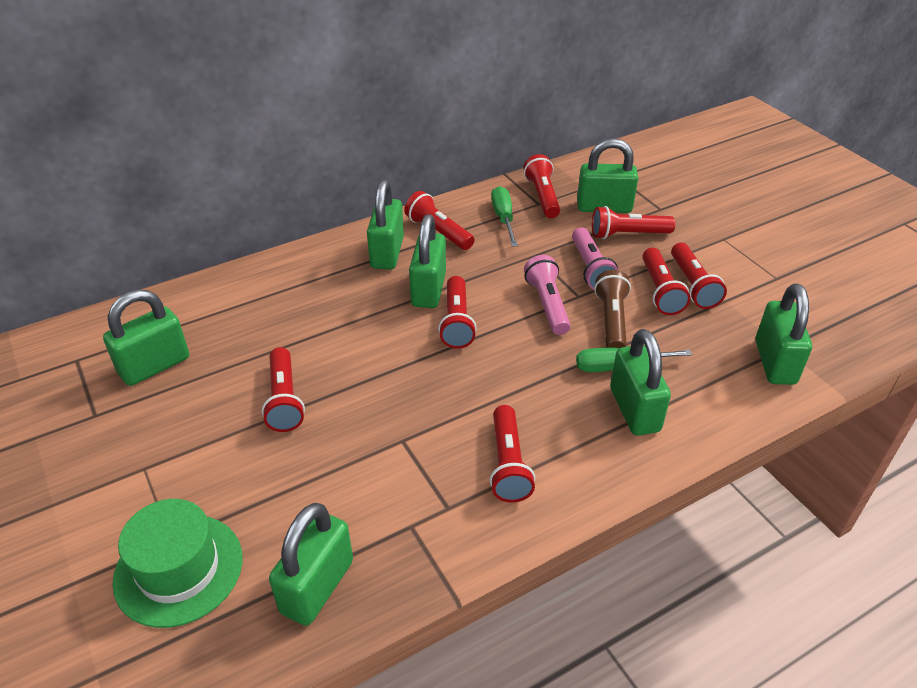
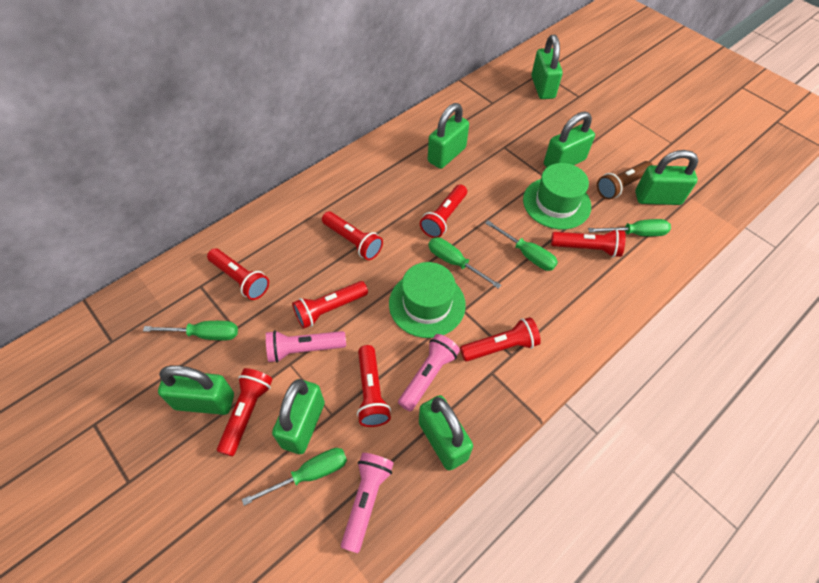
green hat: 1 -> 2
green screwdriver: 2 -> 5
pink flashlight: 2 -> 3

